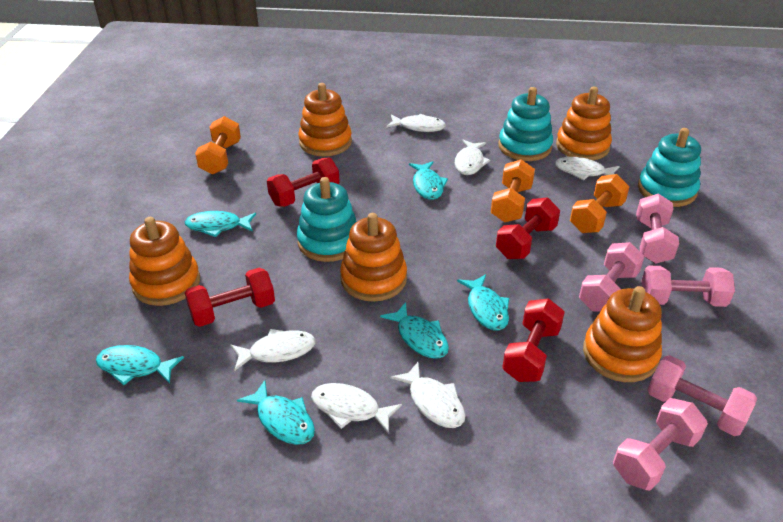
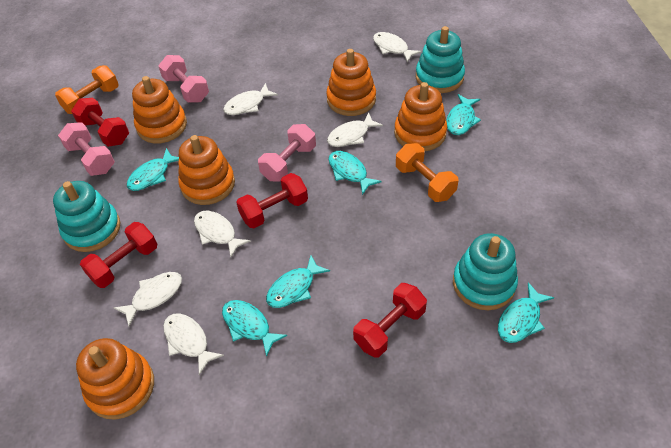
orange dumbbell: 3 -> 2
pink dumbbell: 5 -> 3

